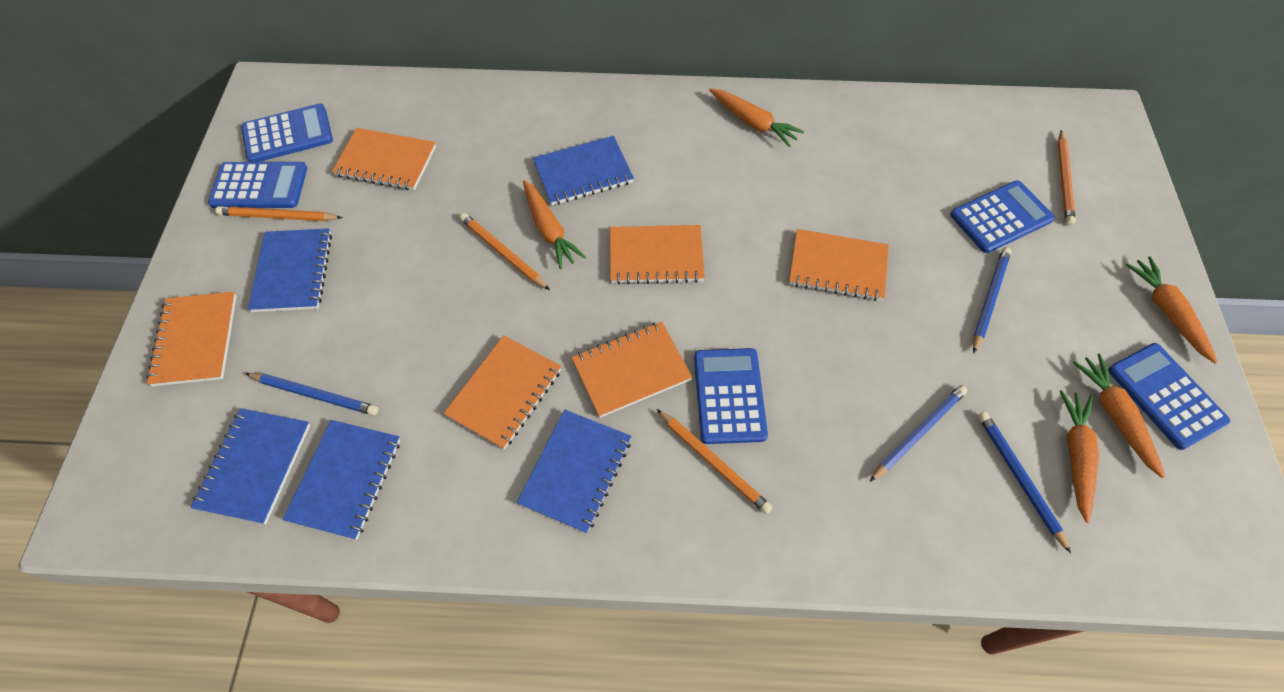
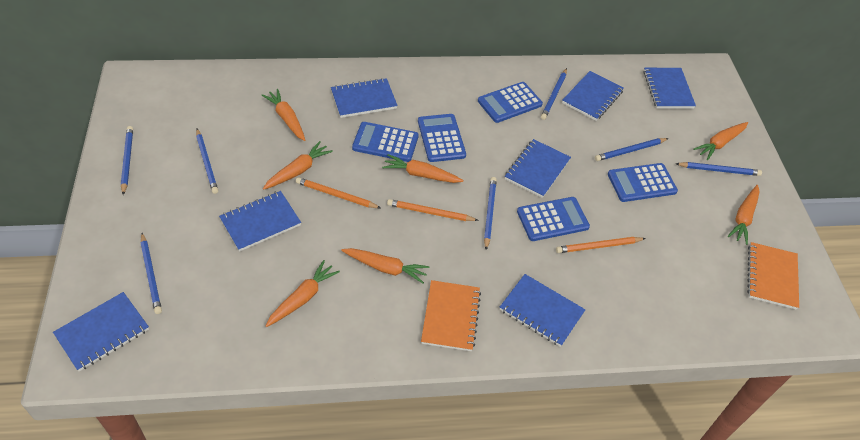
blue notebook: 5 -> 7
blue pencil: 4 -> 7
orange carrot: 5 -> 7
orange notebook: 6 -> 2
orange pencil: 4 -> 3

